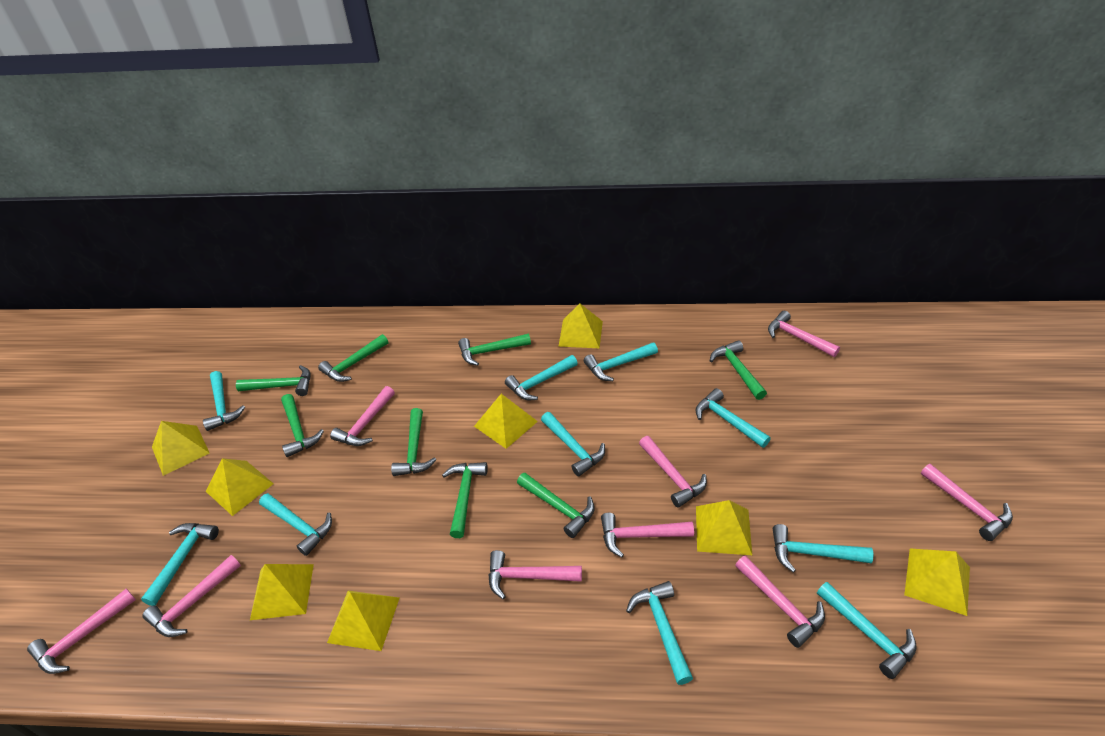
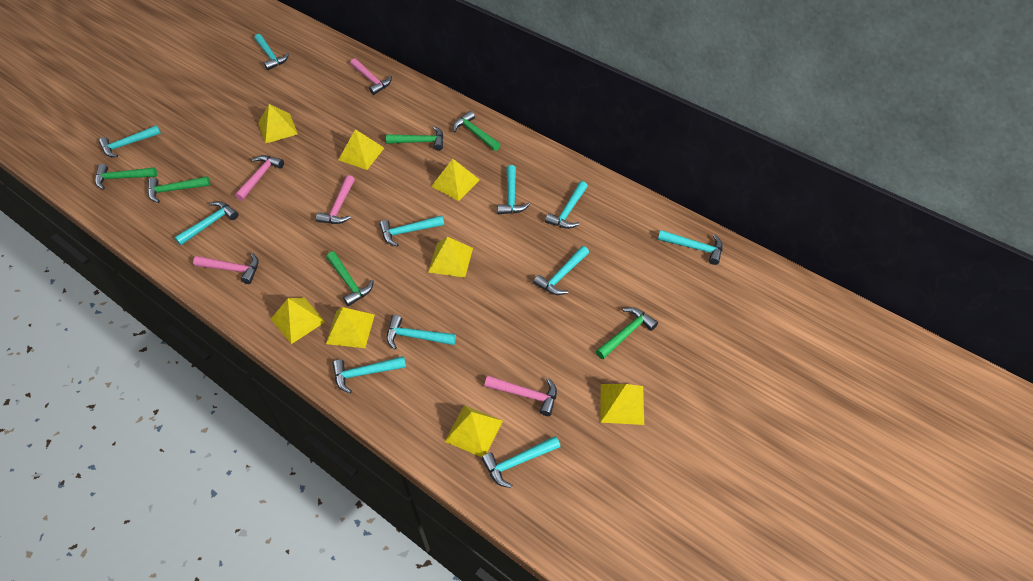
green hammer: 8 -> 6
pink hammer: 9 -> 5
turquoise hammer: 10 -> 11

